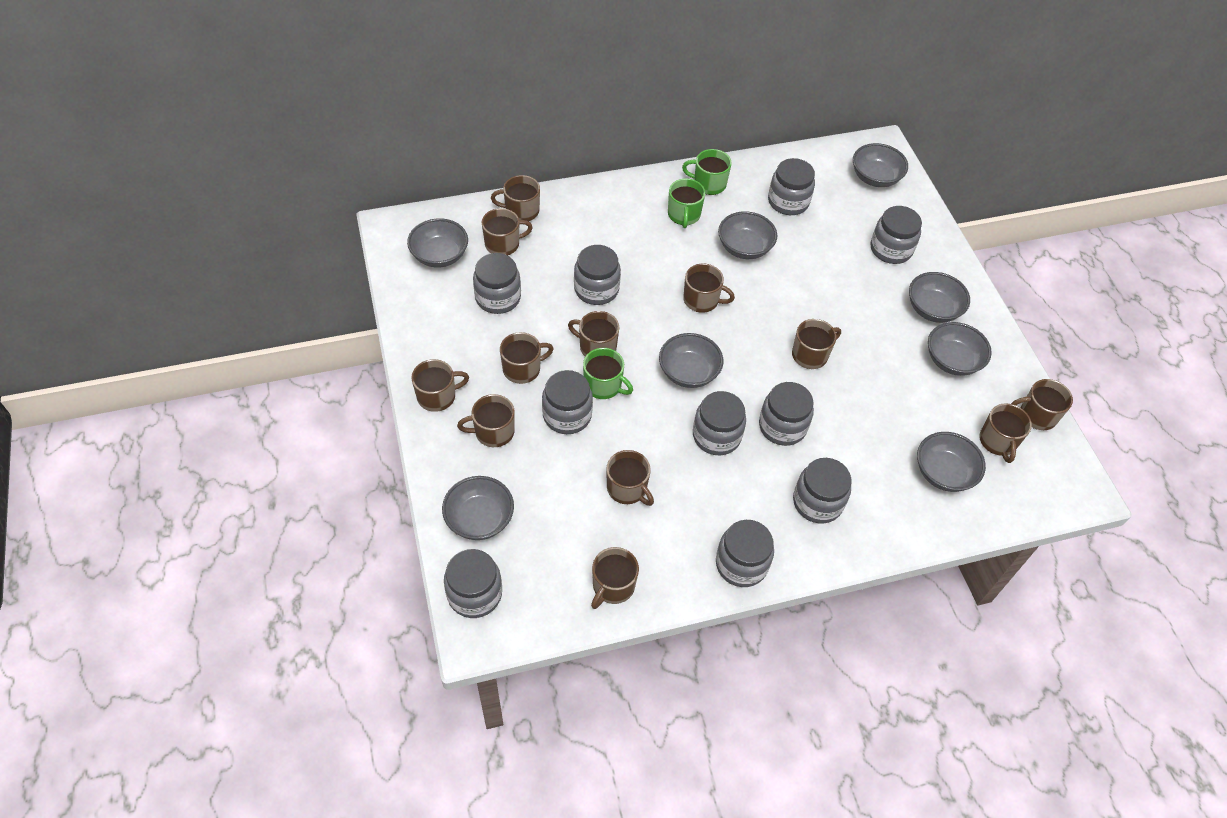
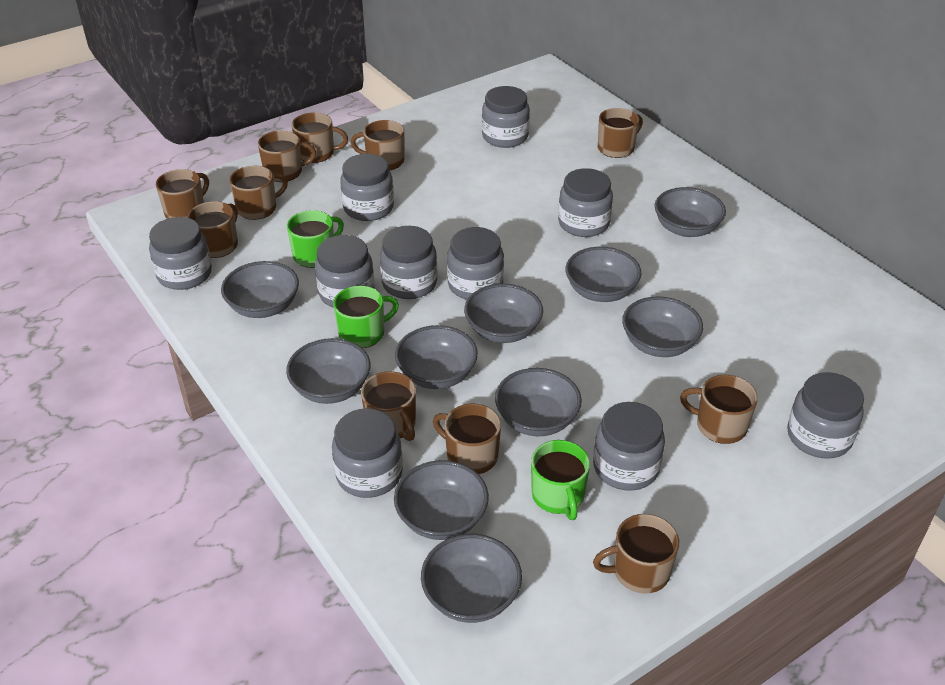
brown mug: 12 -> 11
grey bowl: 8 -> 10

